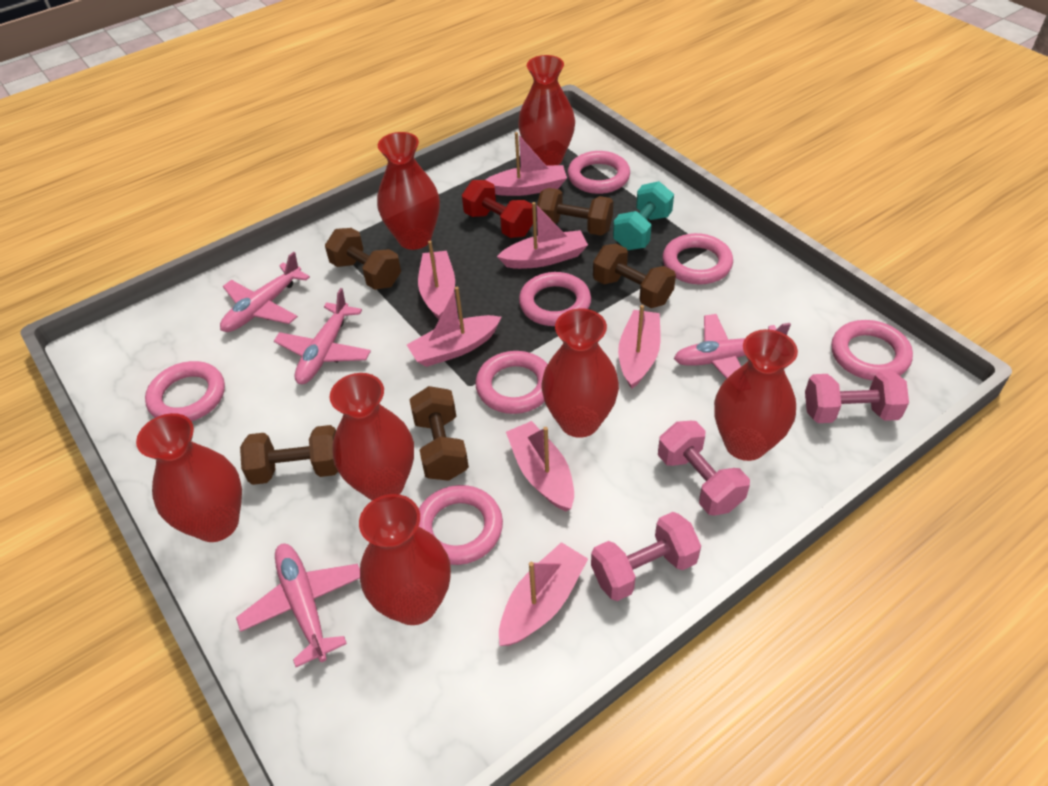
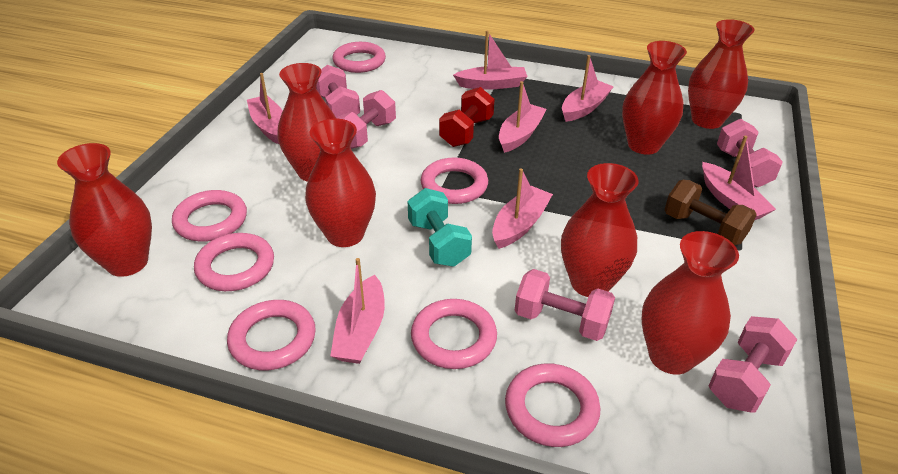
brown dumbbell: 5 -> 1
pink dumbbell: 3 -> 5
pink plane: 4 -> 0

